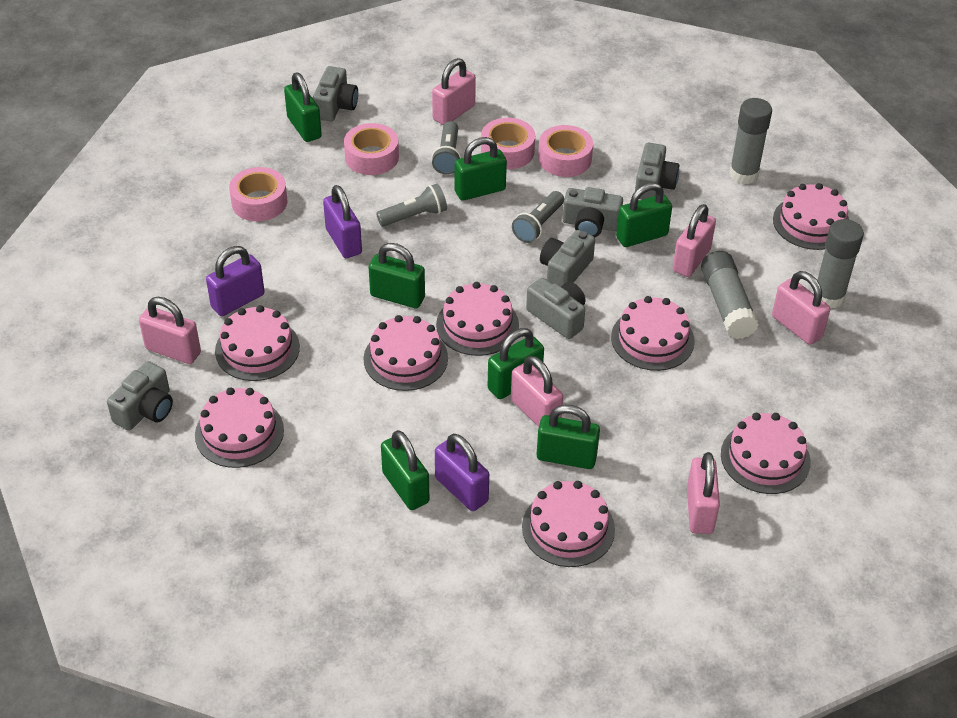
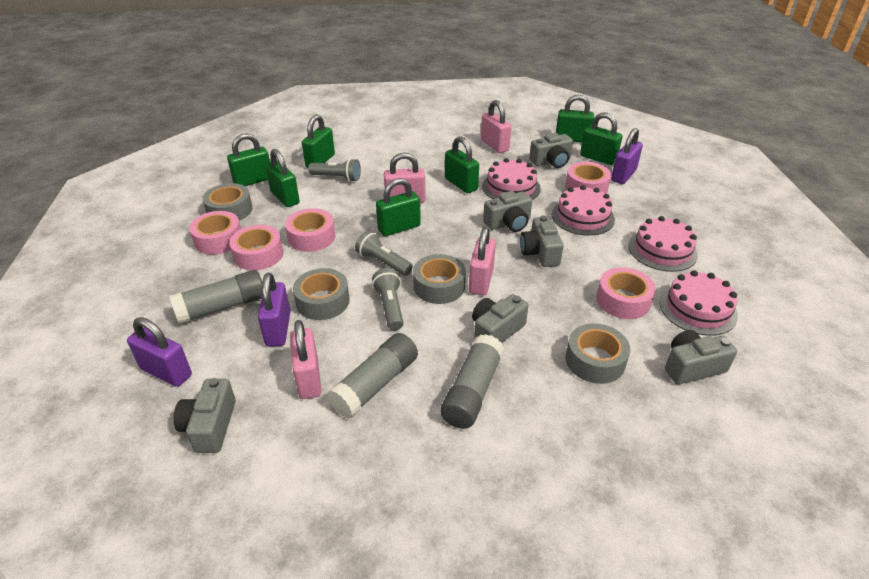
grey tape: 0 -> 4
pink cake: 8 -> 4
pink padlock: 6 -> 4
pink tape: 4 -> 5

